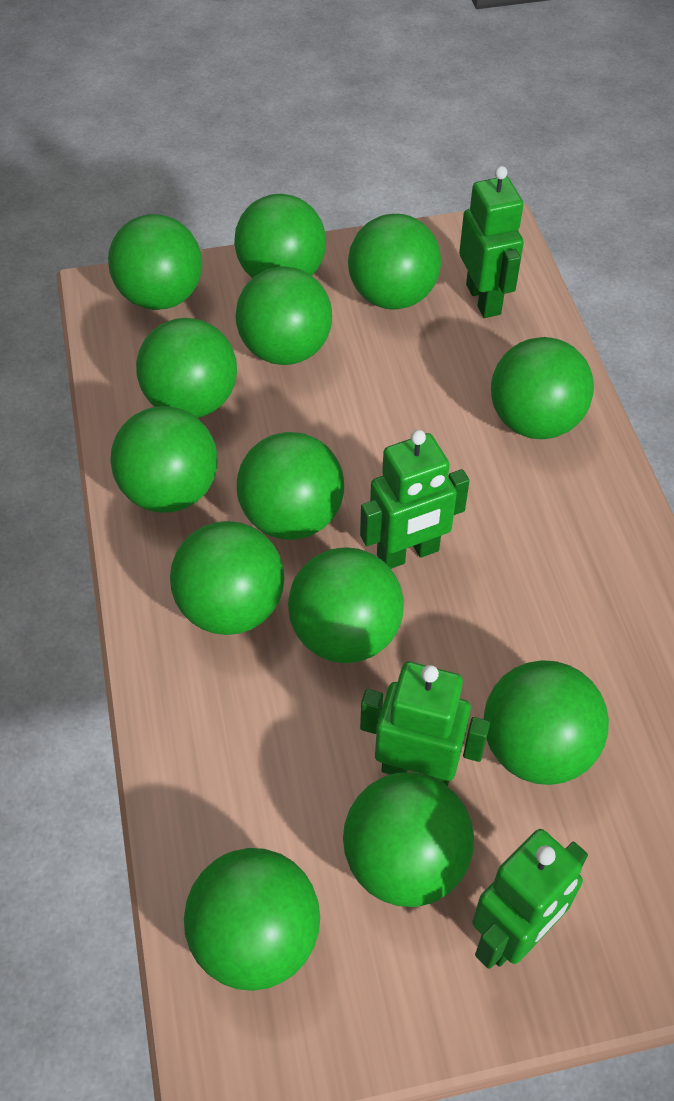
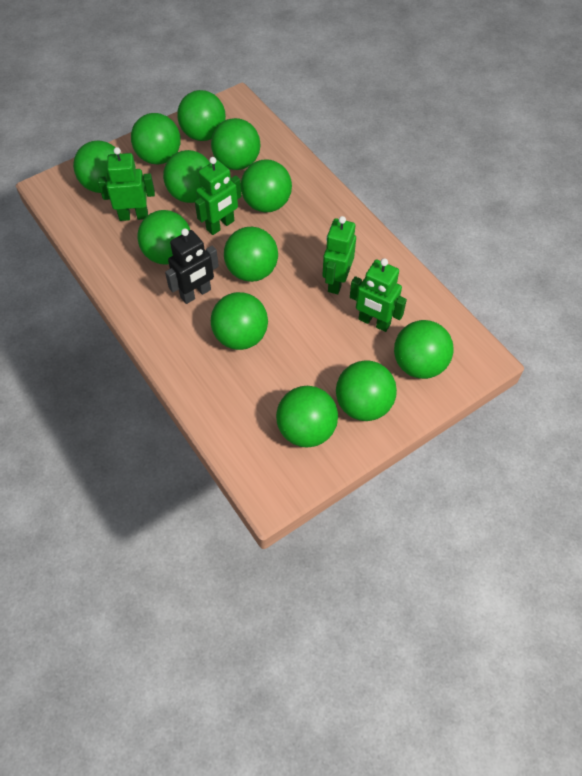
black robot: 0 -> 1
green ball: 13 -> 12

